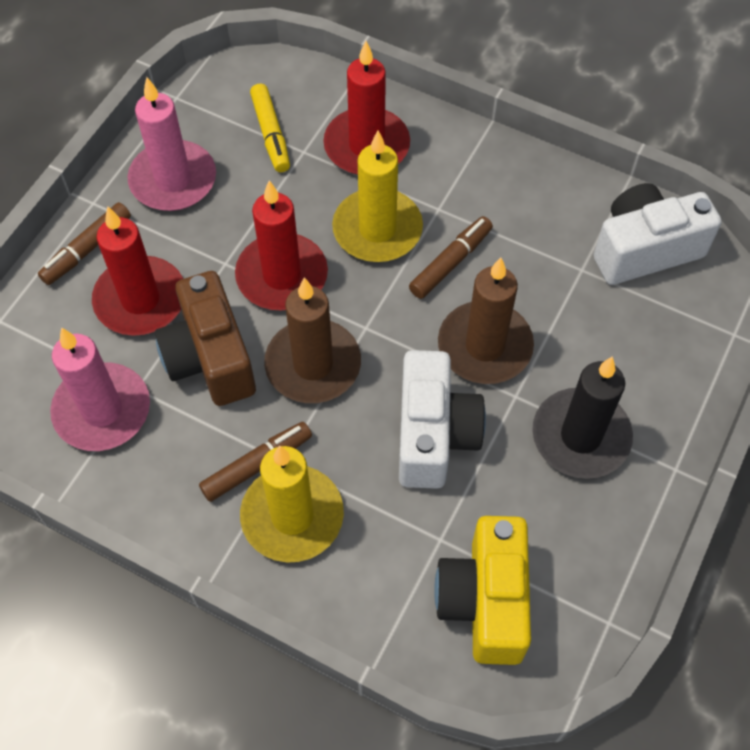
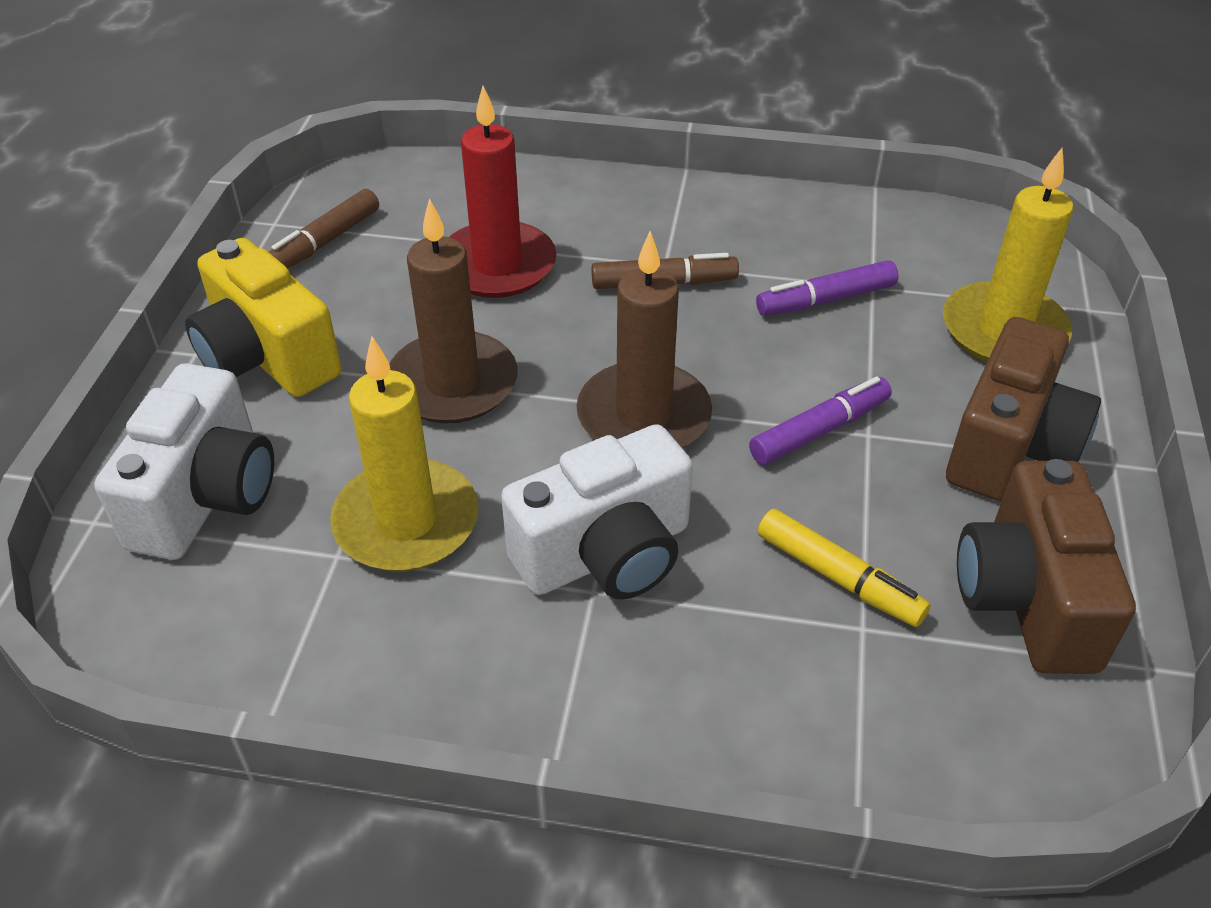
black candle: 1 -> 0
brown camera: 1 -> 2
brown marker: 3 -> 2
pink candle: 2 -> 0
purple marker: 0 -> 2
red candle: 3 -> 1

